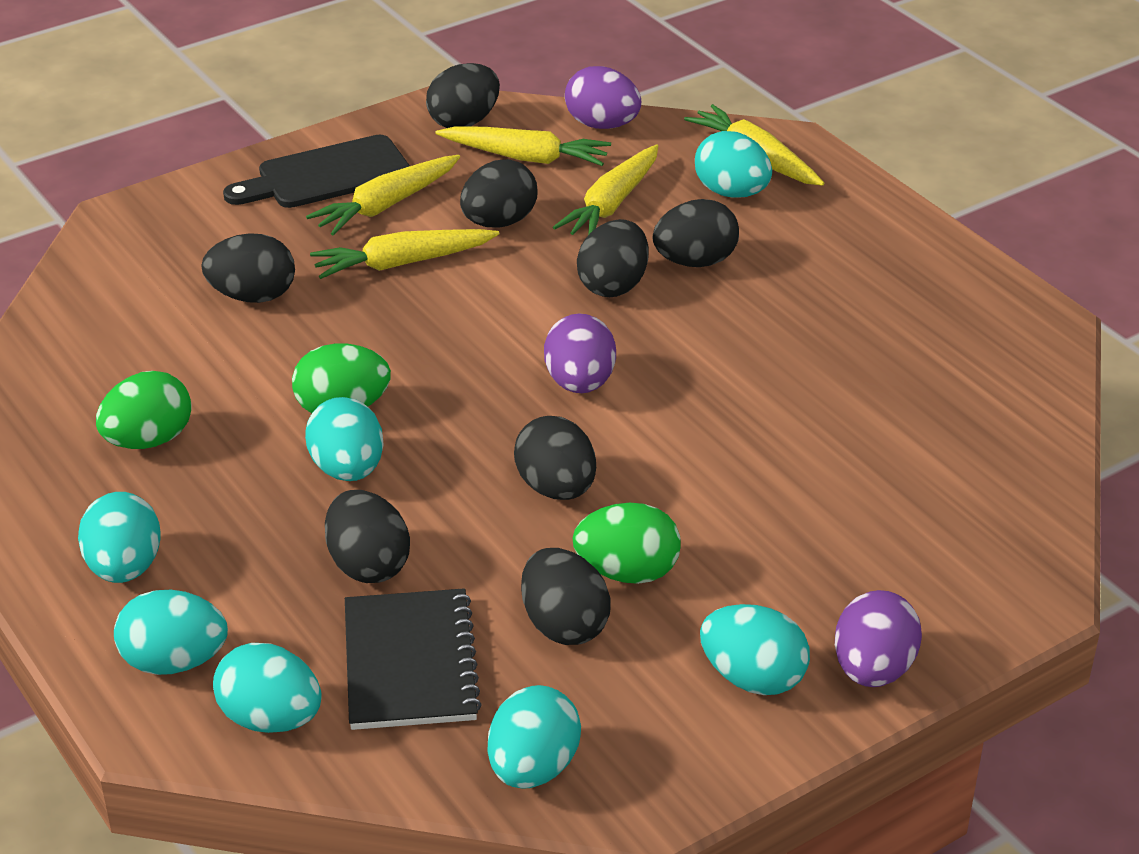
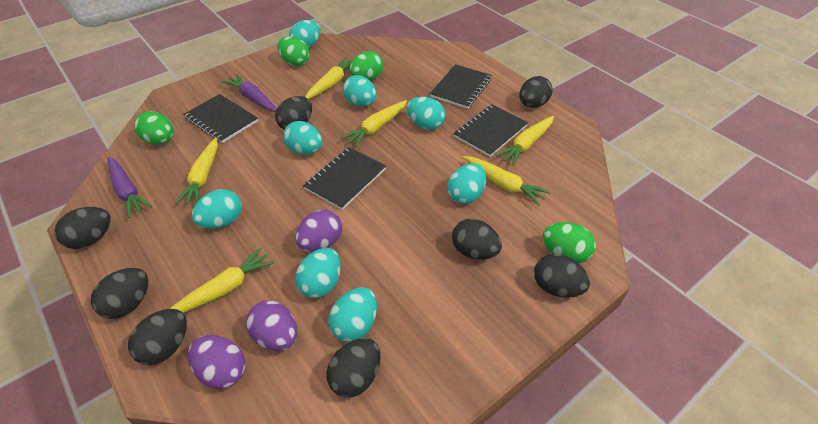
black cutting board: 1 -> 0
black notebook: 1 -> 4
green egg: 3 -> 4
purple carrot: 0 -> 2
turquoise egg: 7 -> 8
yellow carrot: 5 -> 6

